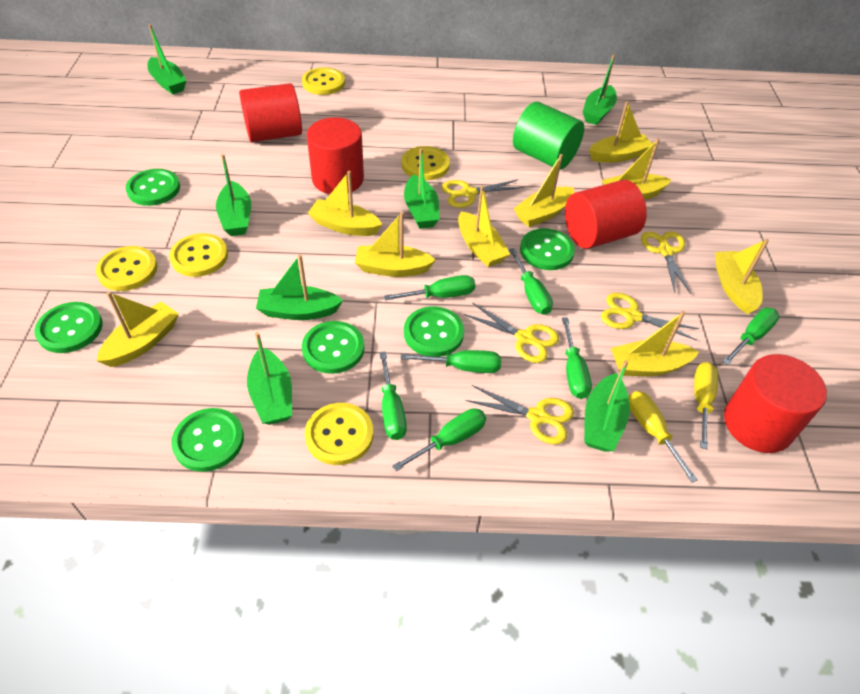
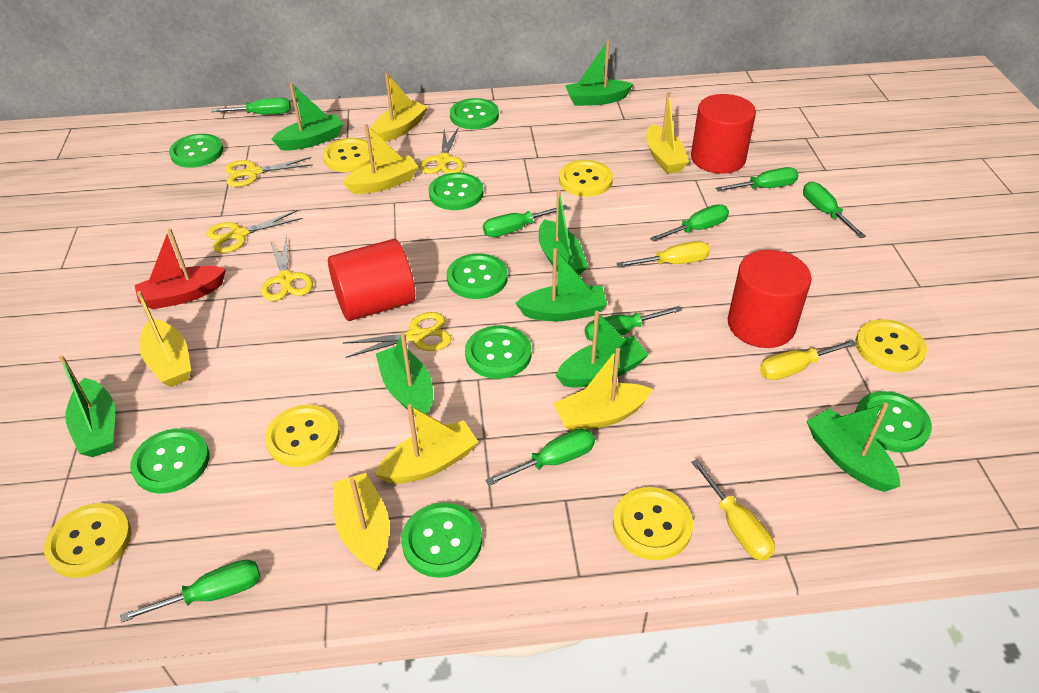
green boat: 7 -> 8
green button: 6 -> 8
green cylinder: 1 -> 0
green screwdriver: 7 -> 8
red boat: 0 -> 1
red cylinder: 4 -> 3
yellow boat: 9 -> 7
yellow button: 5 -> 6
yellow screwdriver: 2 -> 3

